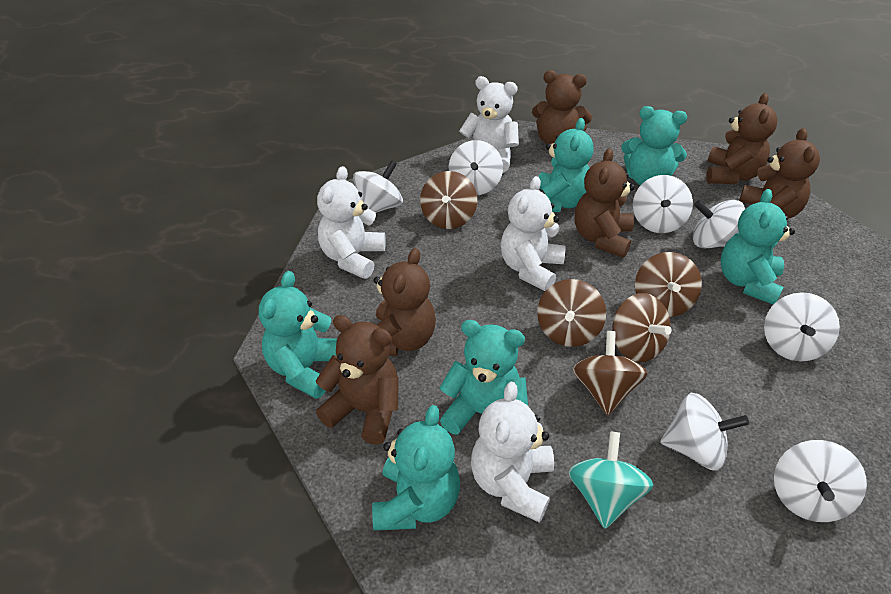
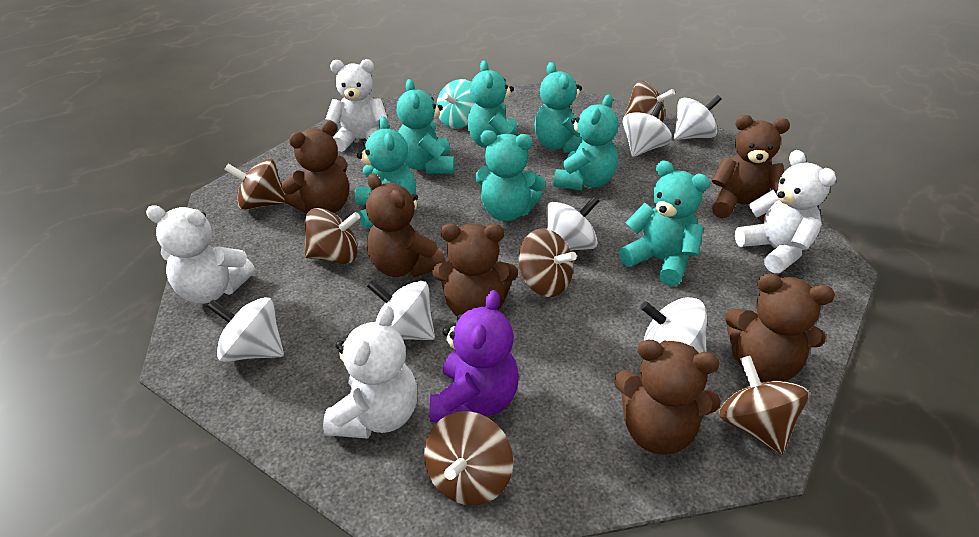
brown spinning top: 5 -> 6
purple teddy bear: 0 -> 1
turquoise teddy bear: 6 -> 7
white spinning top: 7 -> 6

